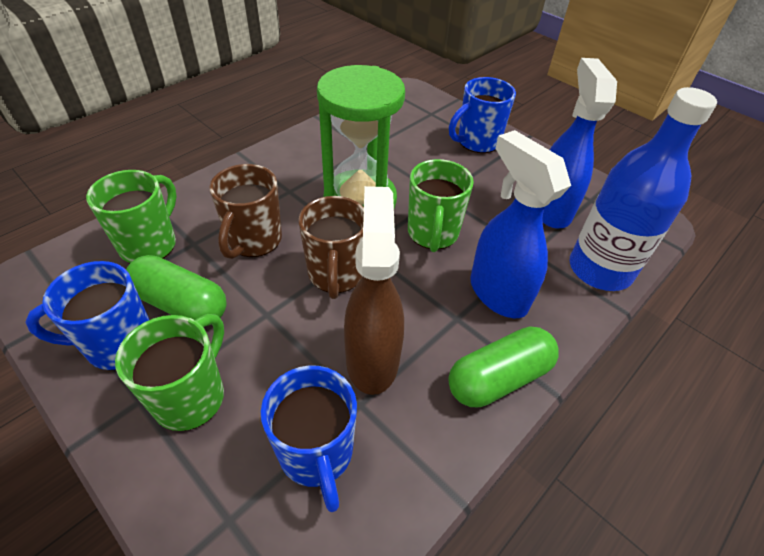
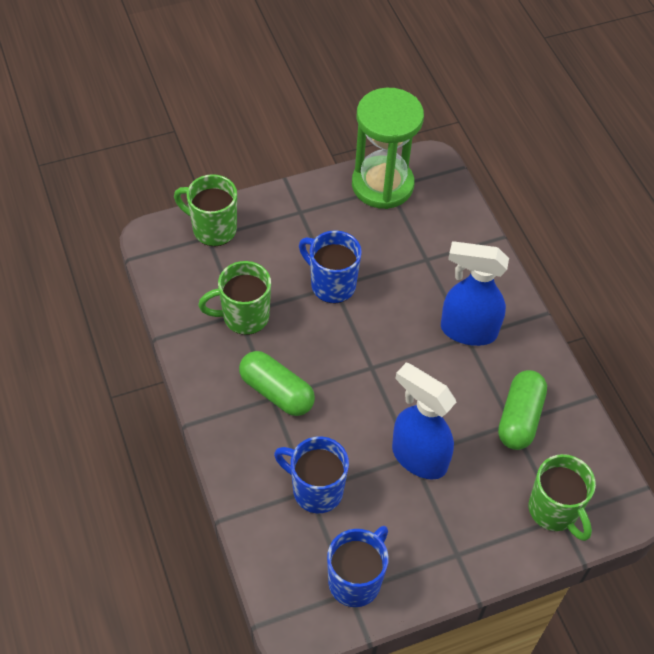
blue bottle: 1 -> 0
brown mug: 2 -> 0
brown spray bottle: 1 -> 0

